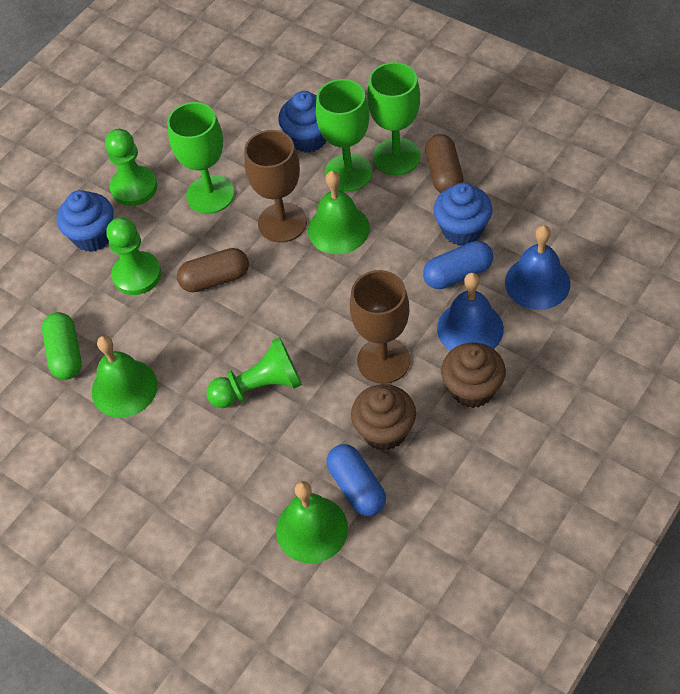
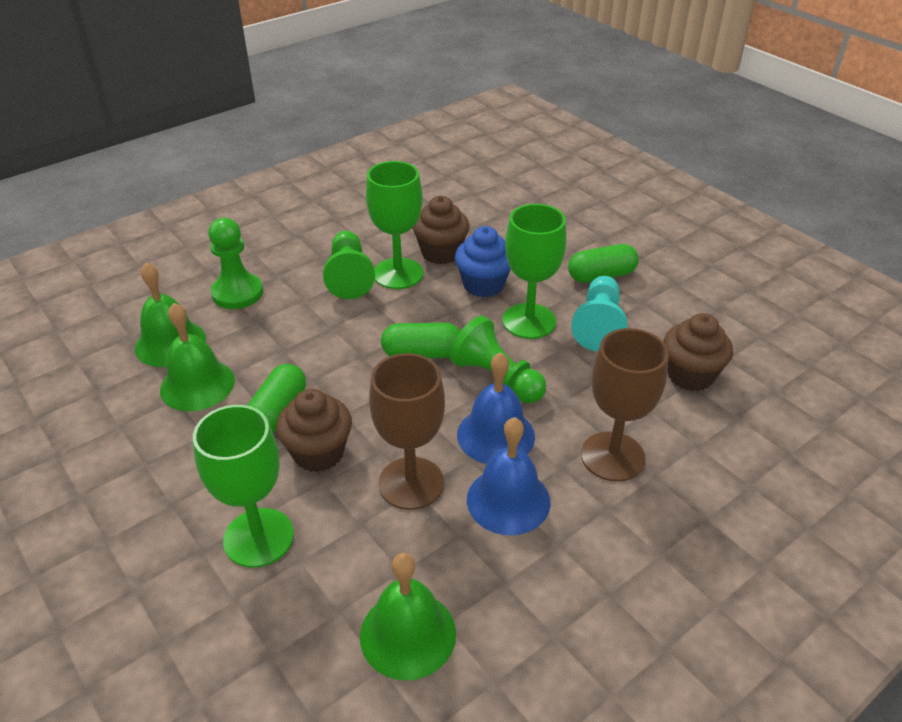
blue capsule: 2 -> 0
blue cupcake: 3 -> 1
brown capsule: 2 -> 0
brown cupcake: 2 -> 3
green capsule: 1 -> 3
turquoise pawn: 0 -> 1

